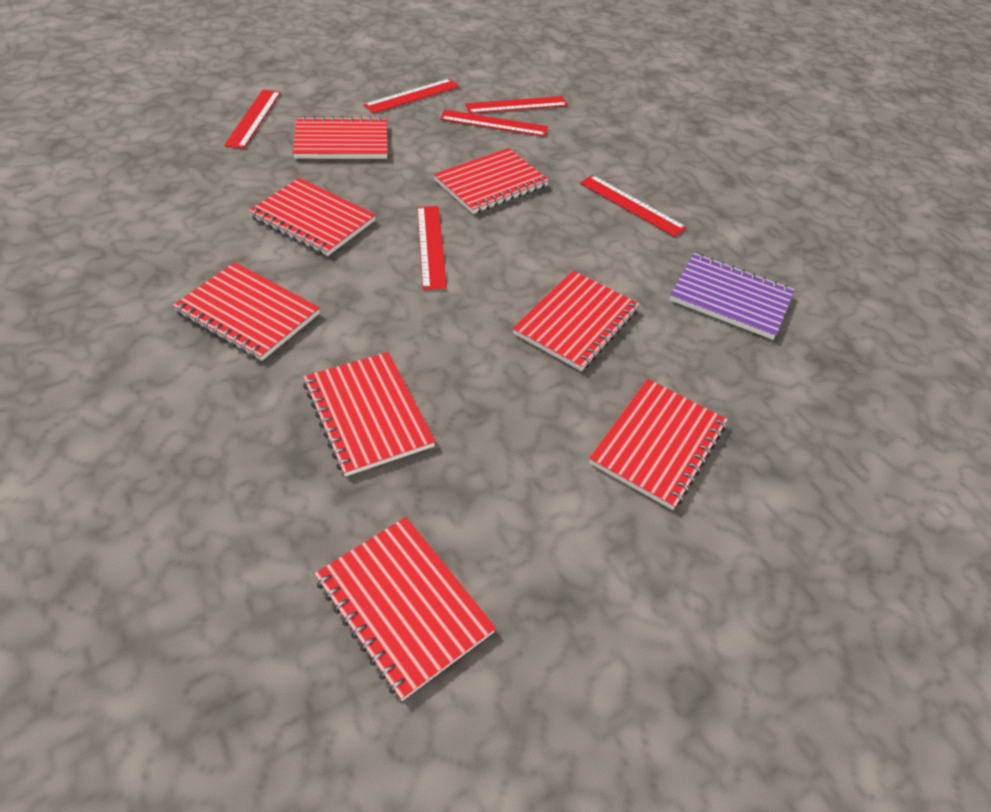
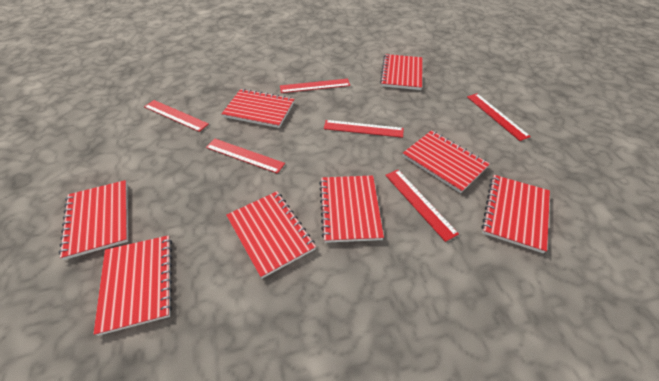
purple notebook: 1 -> 0

